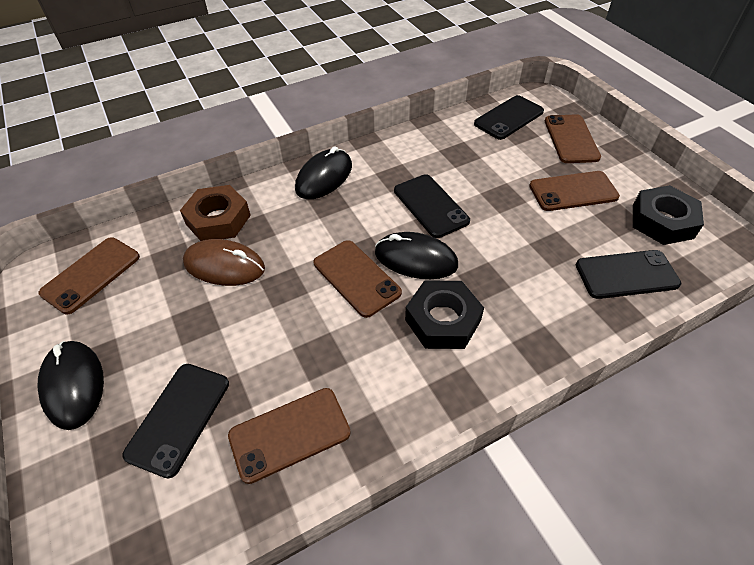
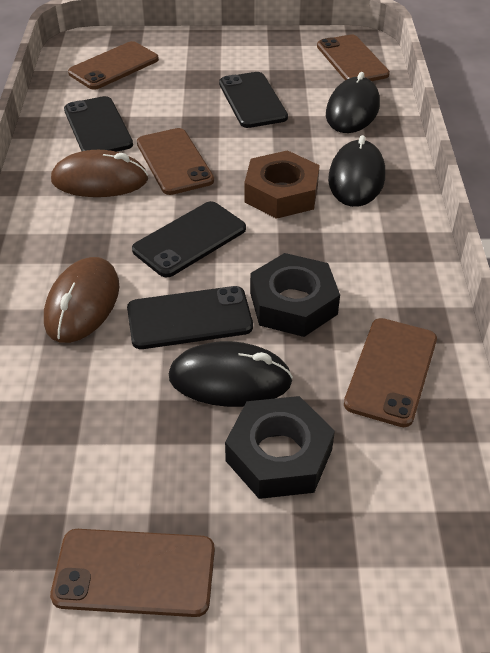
brown mouse: 1 -> 2

